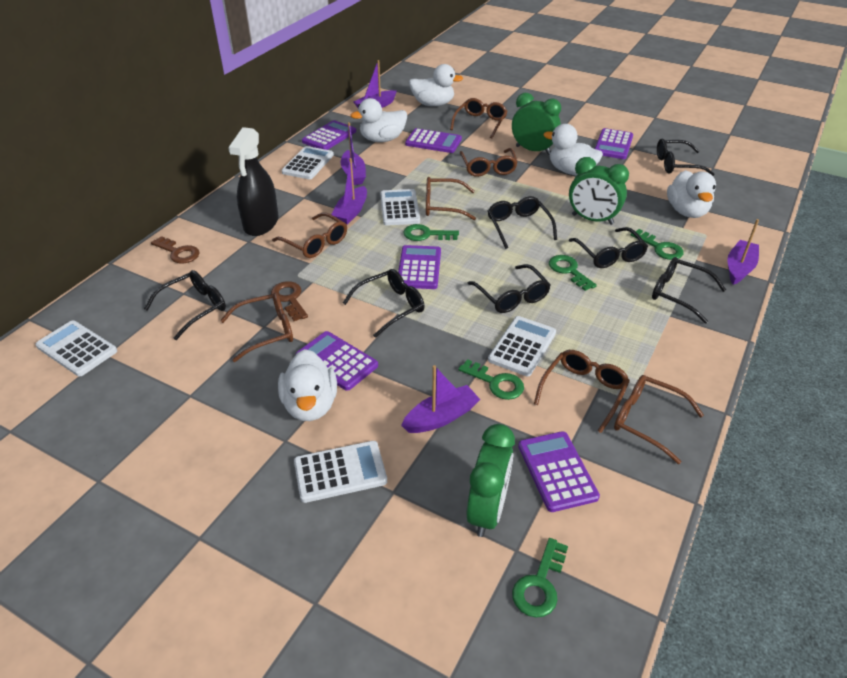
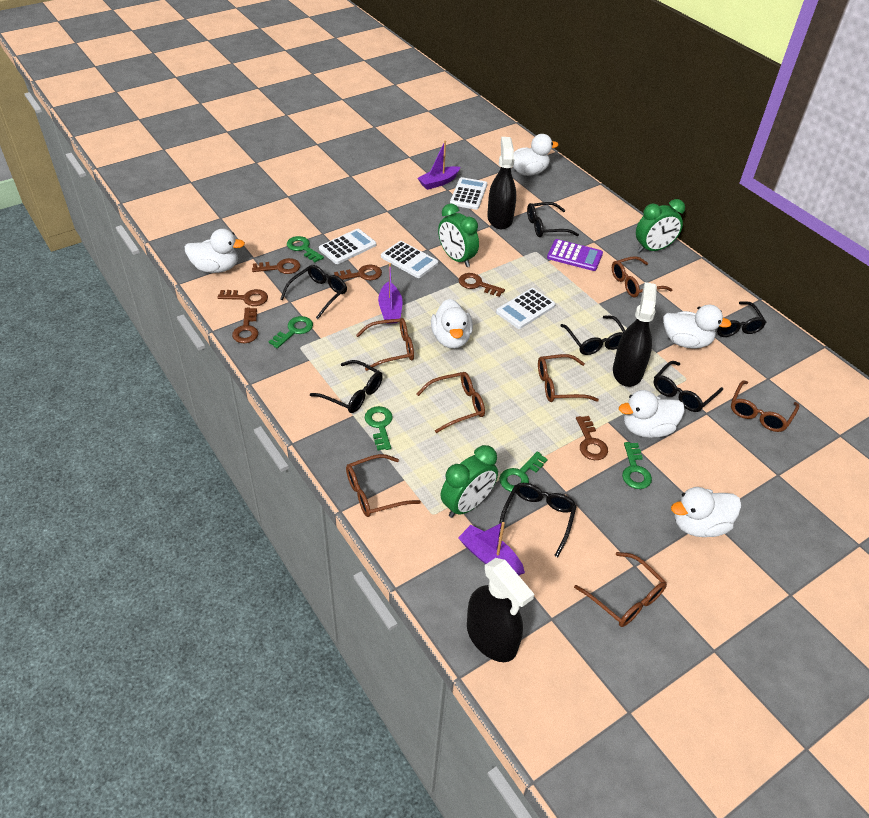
black spray bottle: 1 -> 3
brown key: 2 -> 6
purple boat: 5 -> 3
purple calculator: 6 -> 1
white calculator: 5 -> 4
white duck: 5 -> 6

